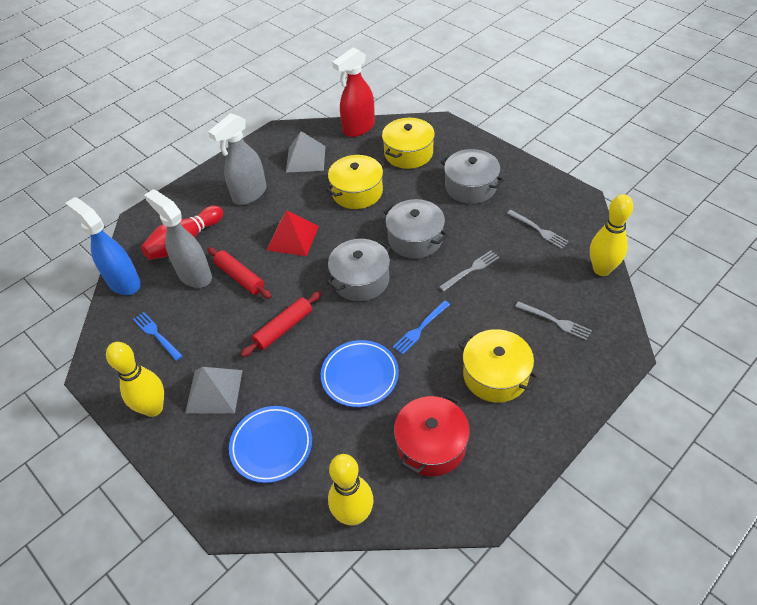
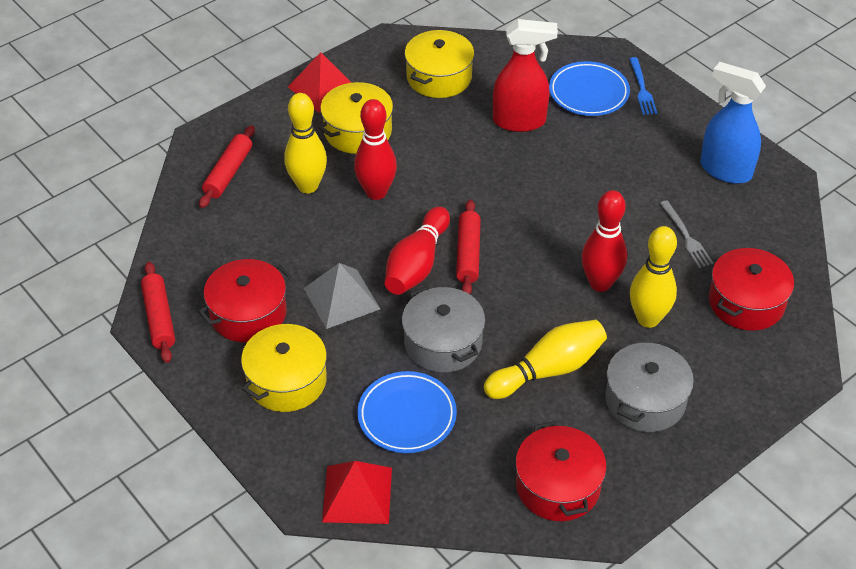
blue fork: 2 -> 1
grey fork: 3 -> 1
grey pot: 3 -> 2
grey pyramid: 2 -> 1
grey spray bottle: 2 -> 0
red bowling pin: 1 -> 3
red pot: 1 -> 3
red pyramid: 1 -> 2
red rolling pin: 2 -> 3

